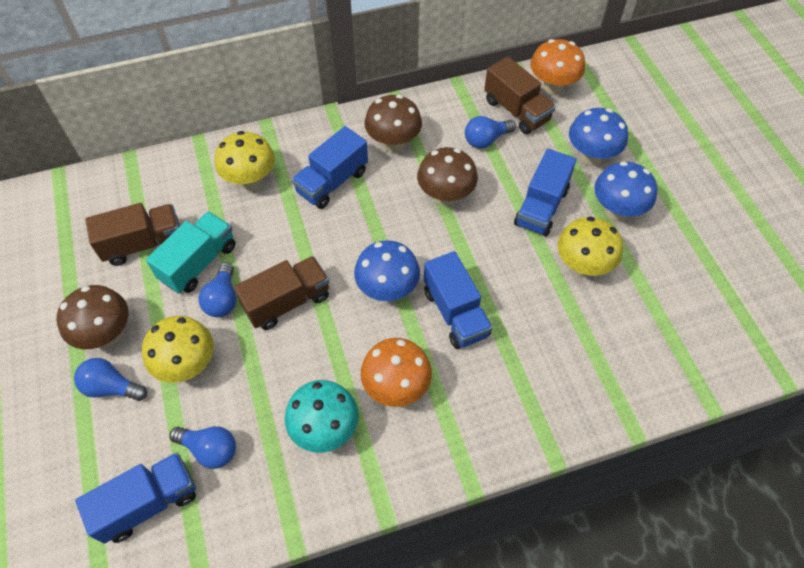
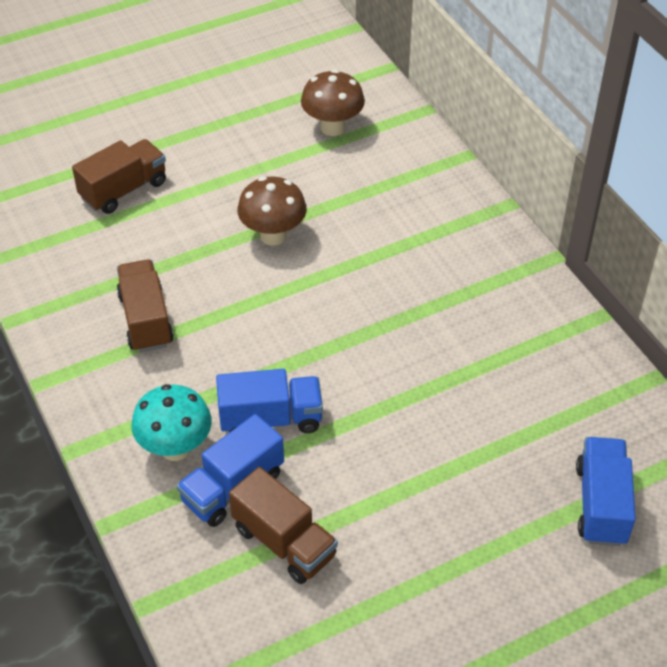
blue light bulb: 4 -> 0
blue mushroom: 3 -> 0
blue truck: 4 -> 3
brown mushroom: 3 -> 2
orange mushroom: 2 -> 0
turquoise truck: 1 -> 0
yellow mushroom: 3 -> 0

